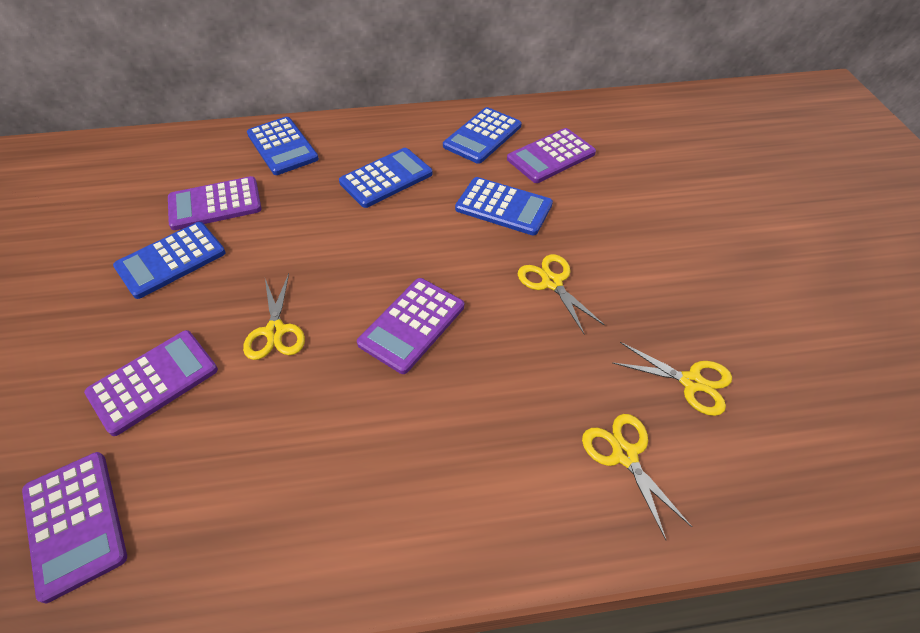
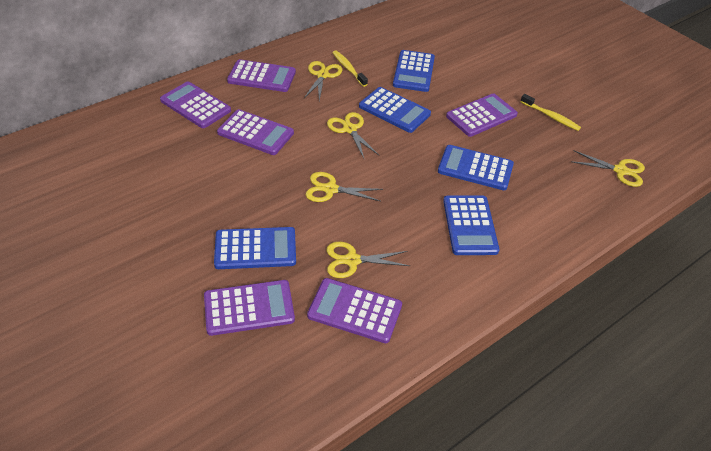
purple calculator: 5 -> 6
yellow scissors: 4 -> 5
yellow toothbrush: 0 -> 2

